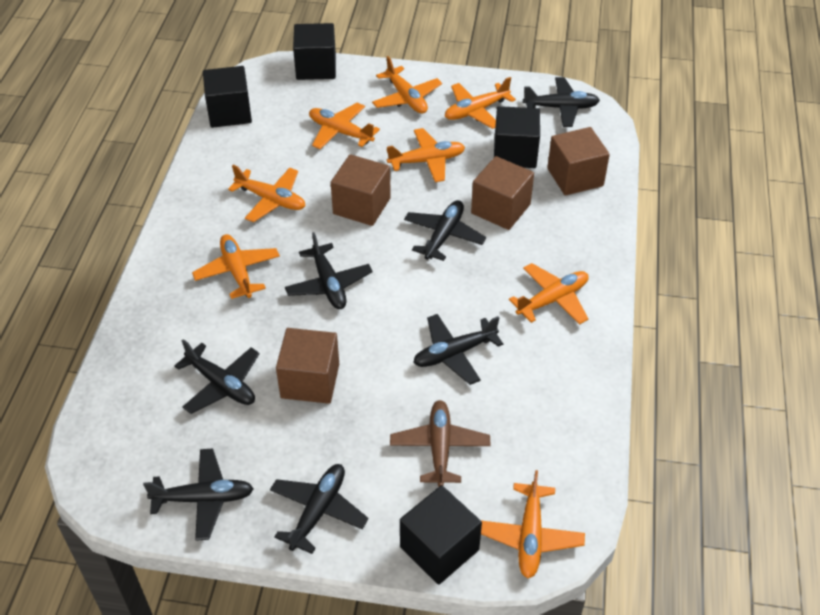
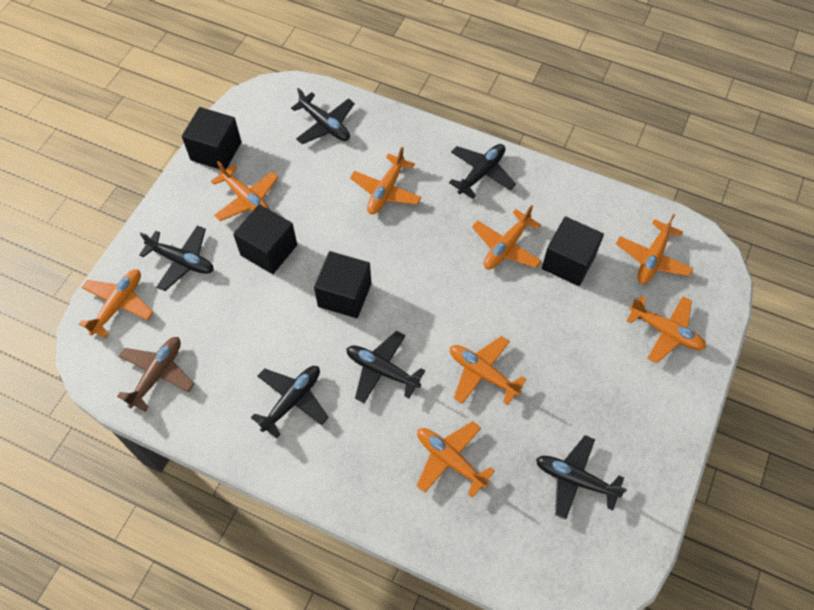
black plane: 7 -> 6
brown cube: 4 -> 0

